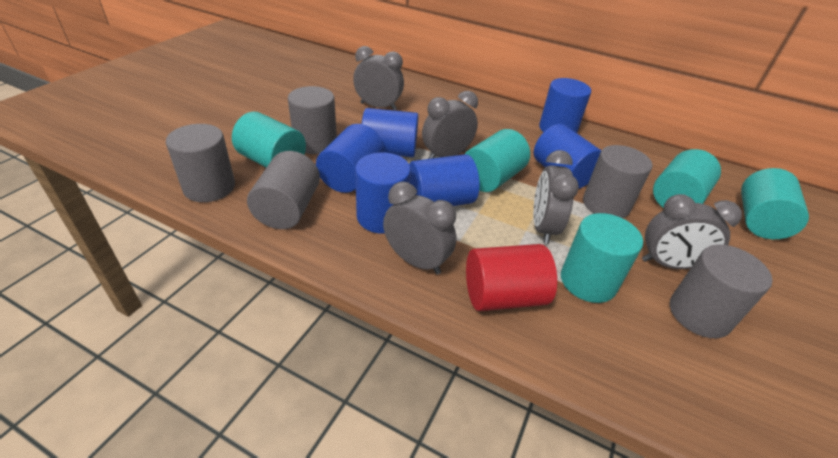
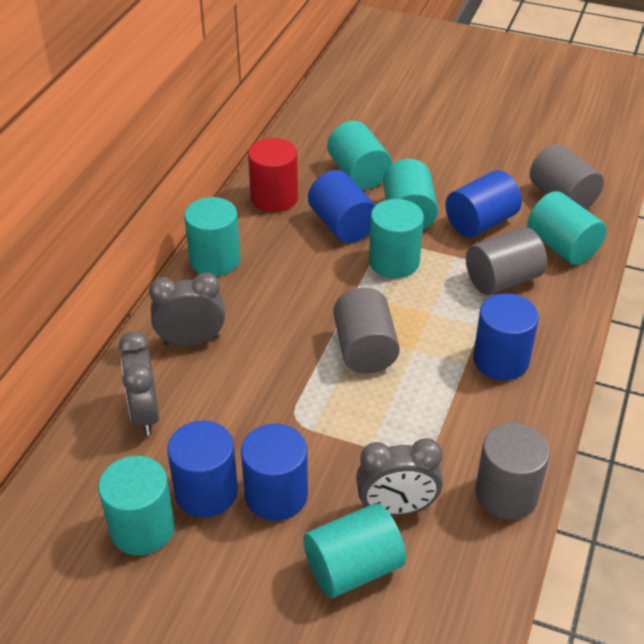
blue cylinder: 6 -> 5
grey clock: 5 -> 3
grey cylinder: 5 -> 4
turquoise cylinder: 5 -> 7

